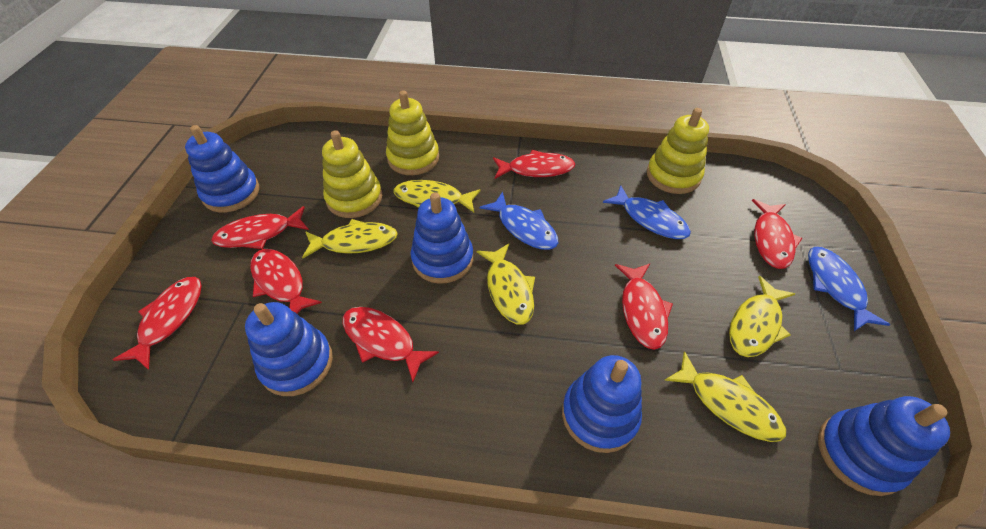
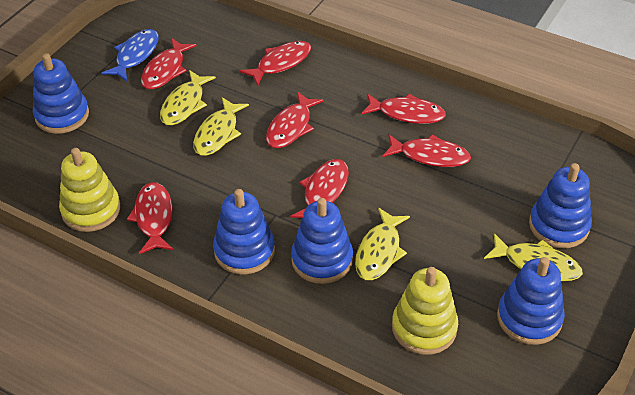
blue fish: 3 -> 1
yellow fish: 5 -> 4
yellow stacking toy: 3 -> 2

